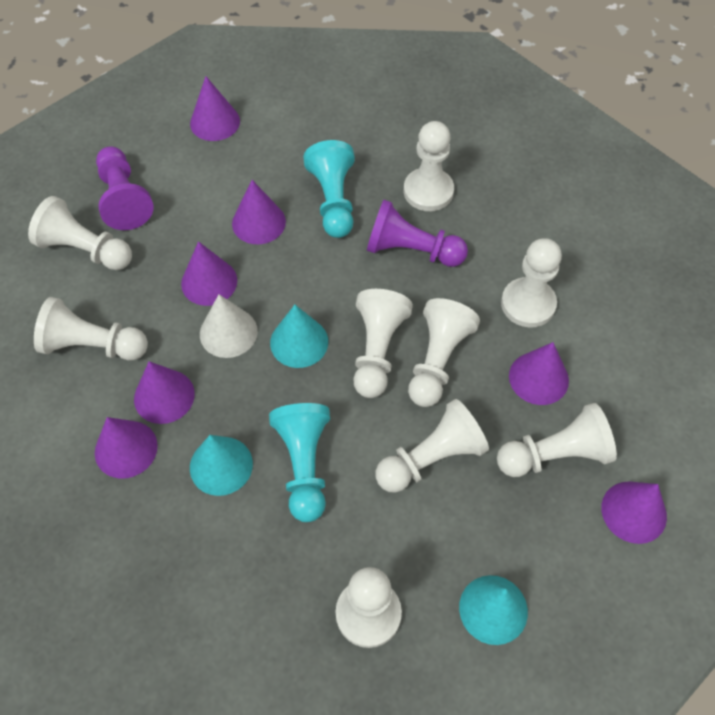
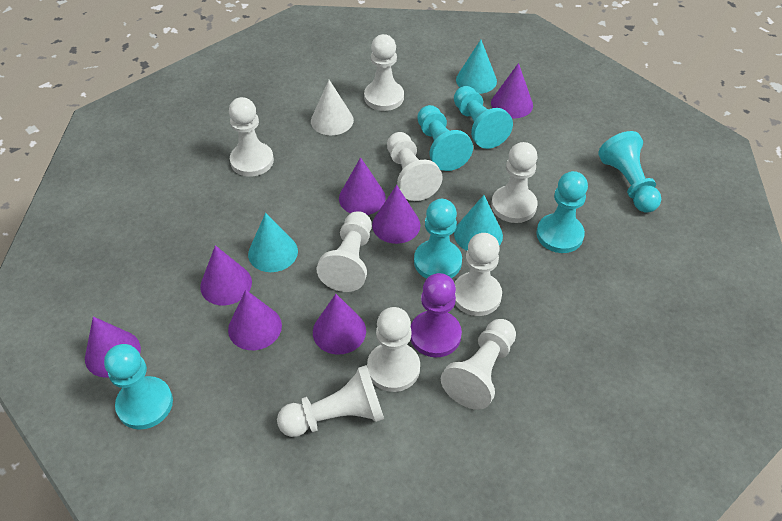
purple pawn: 2 -> 1
turquoise pawn: 2 -> 6

